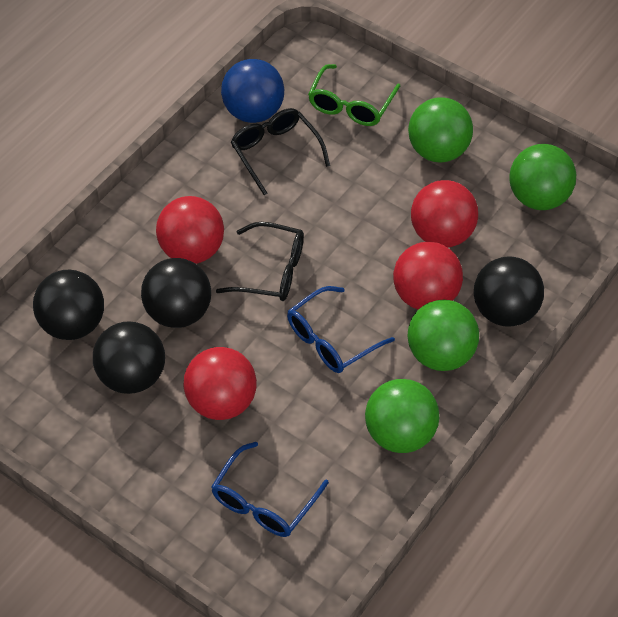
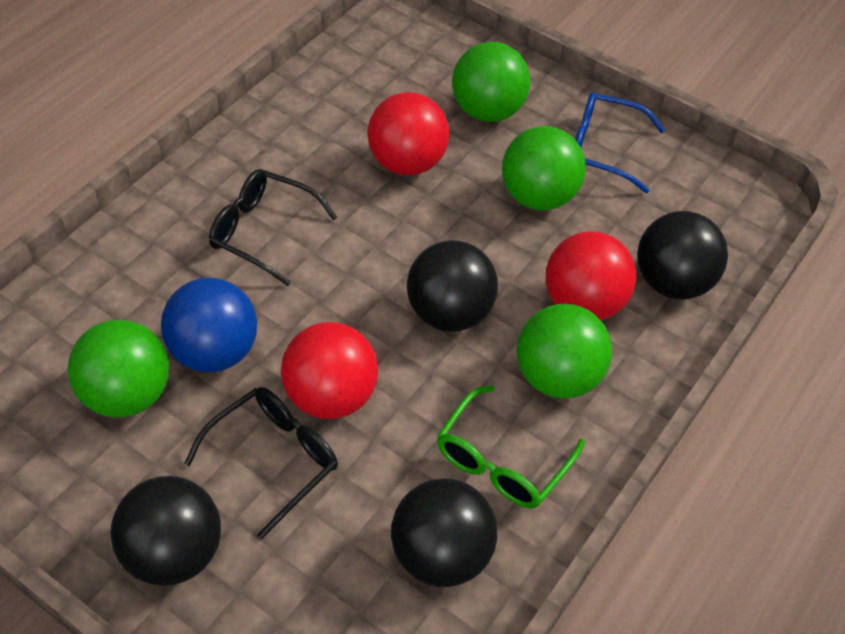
blue glasses: 2 -> 1
red ball: 4 -> 3

